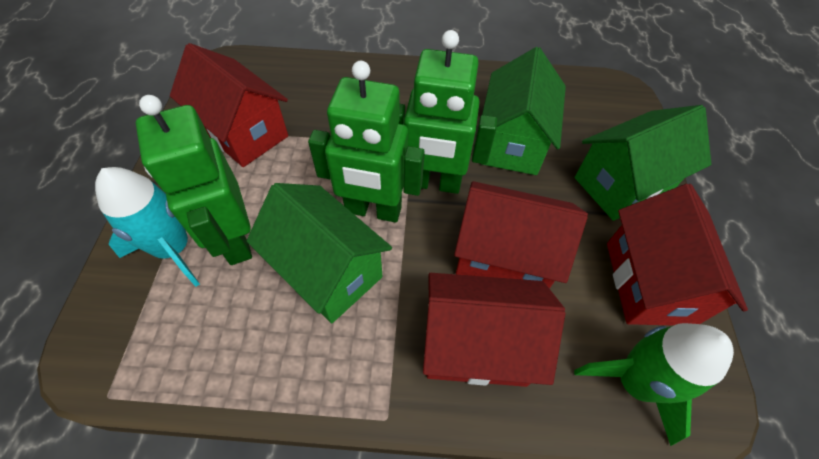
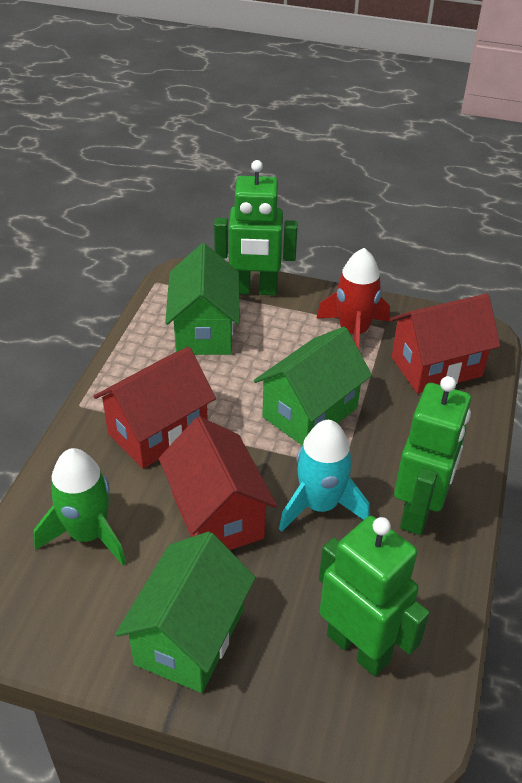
red house: 4 -> 3
red rocket: 0 -> 1

